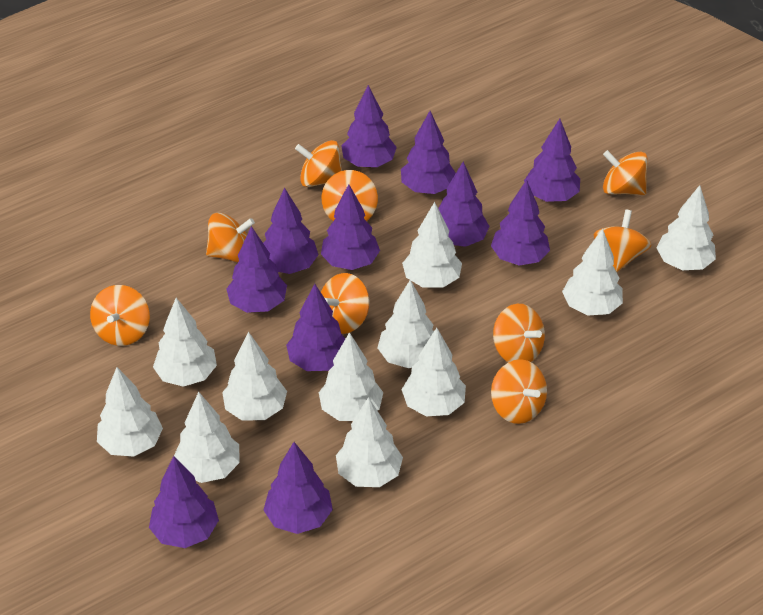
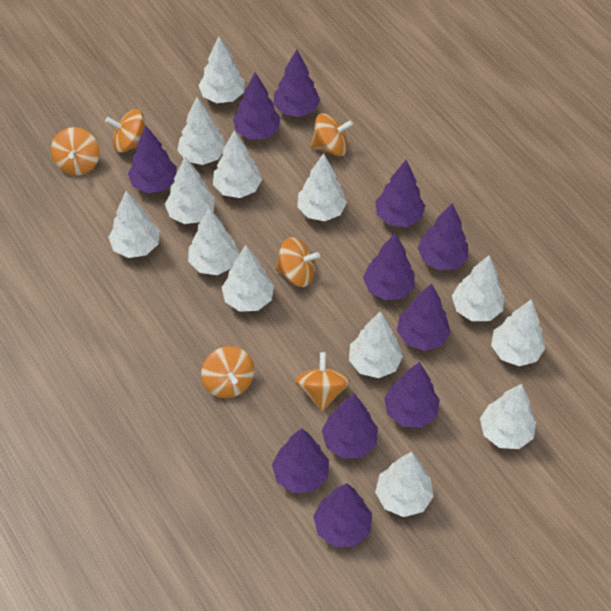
orange spinning top: 9 -> 6
white tree: 11 -> 13

